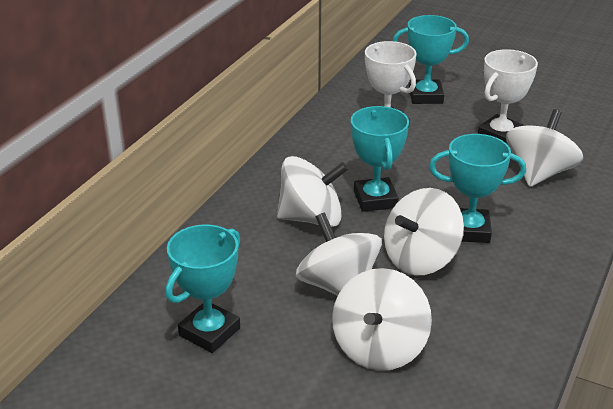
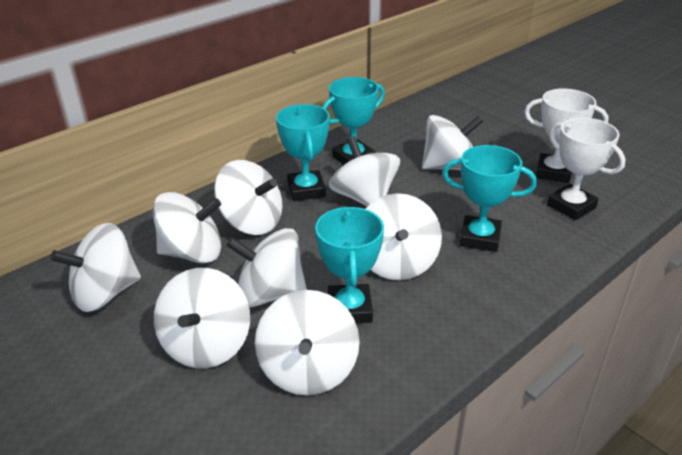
white spinning top: 5 -> 9

